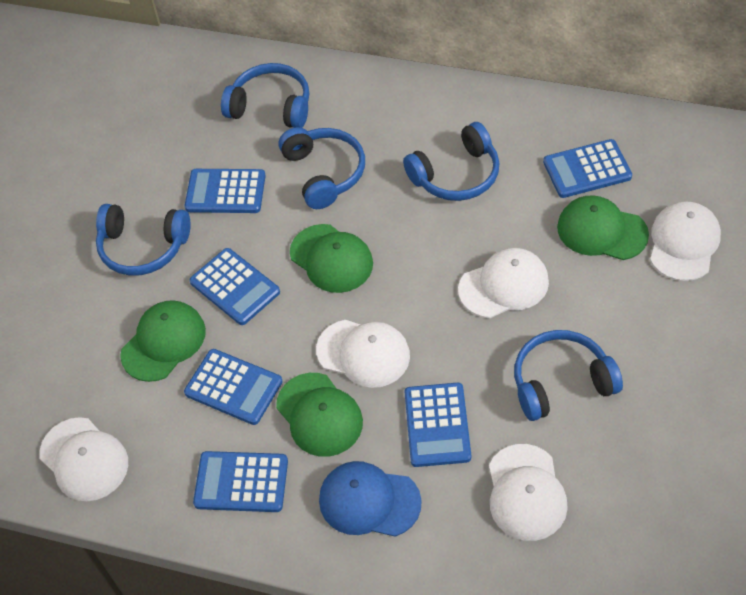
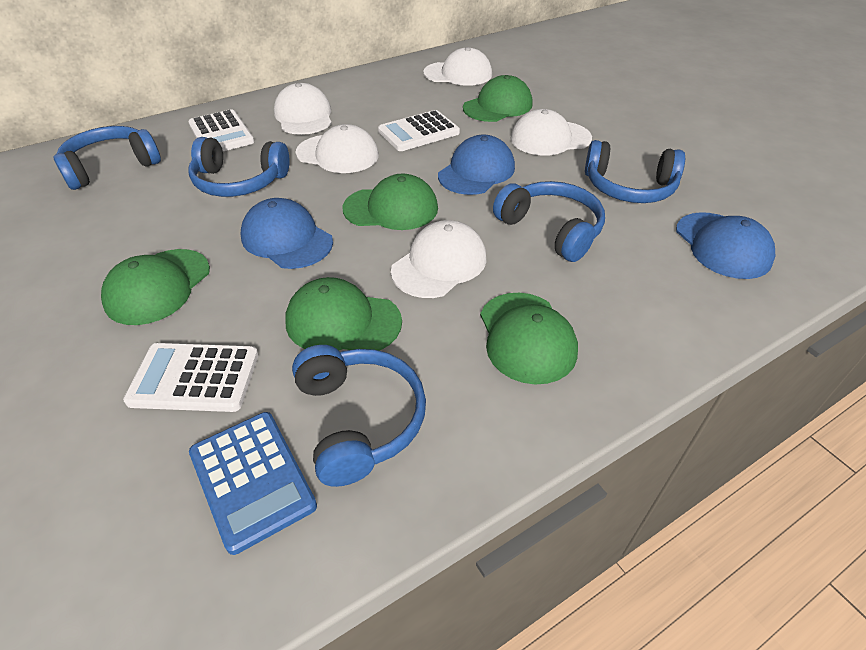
blue calculator: 6 -> 1
blue cap: 1 -> 3
green cap: 4 -> 5
white calculator: 0 -> 3

